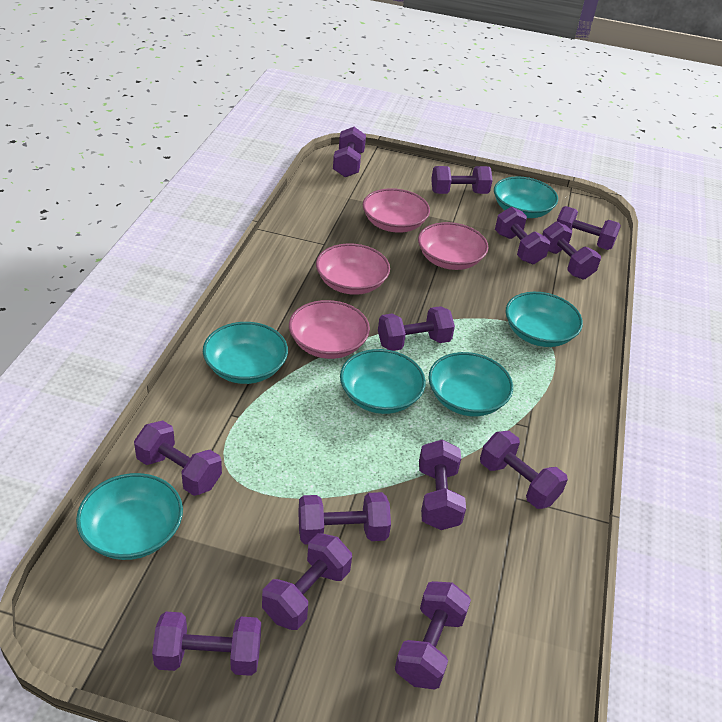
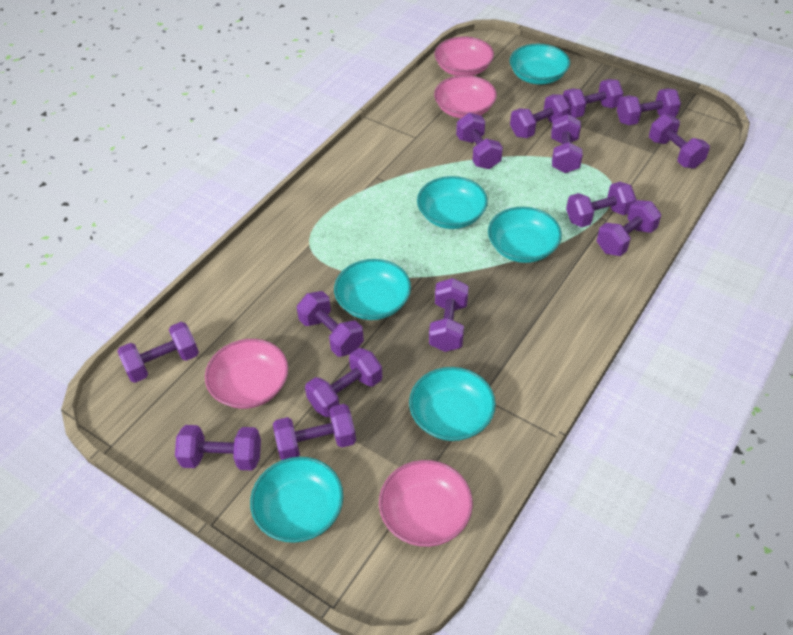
purple dumbbell: 13 -> 14

